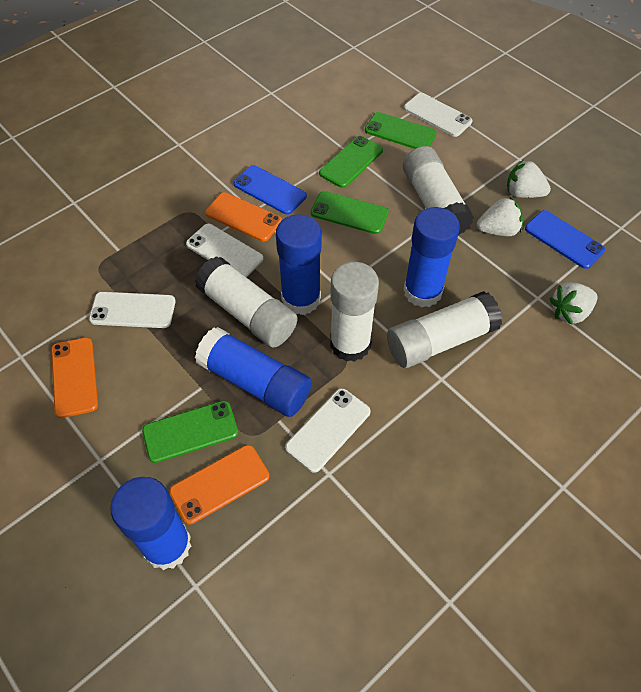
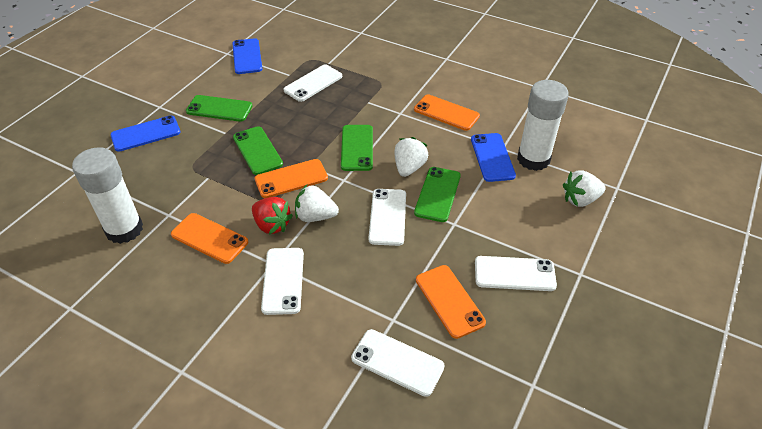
blue glue stick: 4 -> 0
blue phone: 2 -> 3
orange phone: 3 -> 4
red strawberry: 0 -> 1
white glue stick: 4 -> 2
white phone: 4 -> 5

